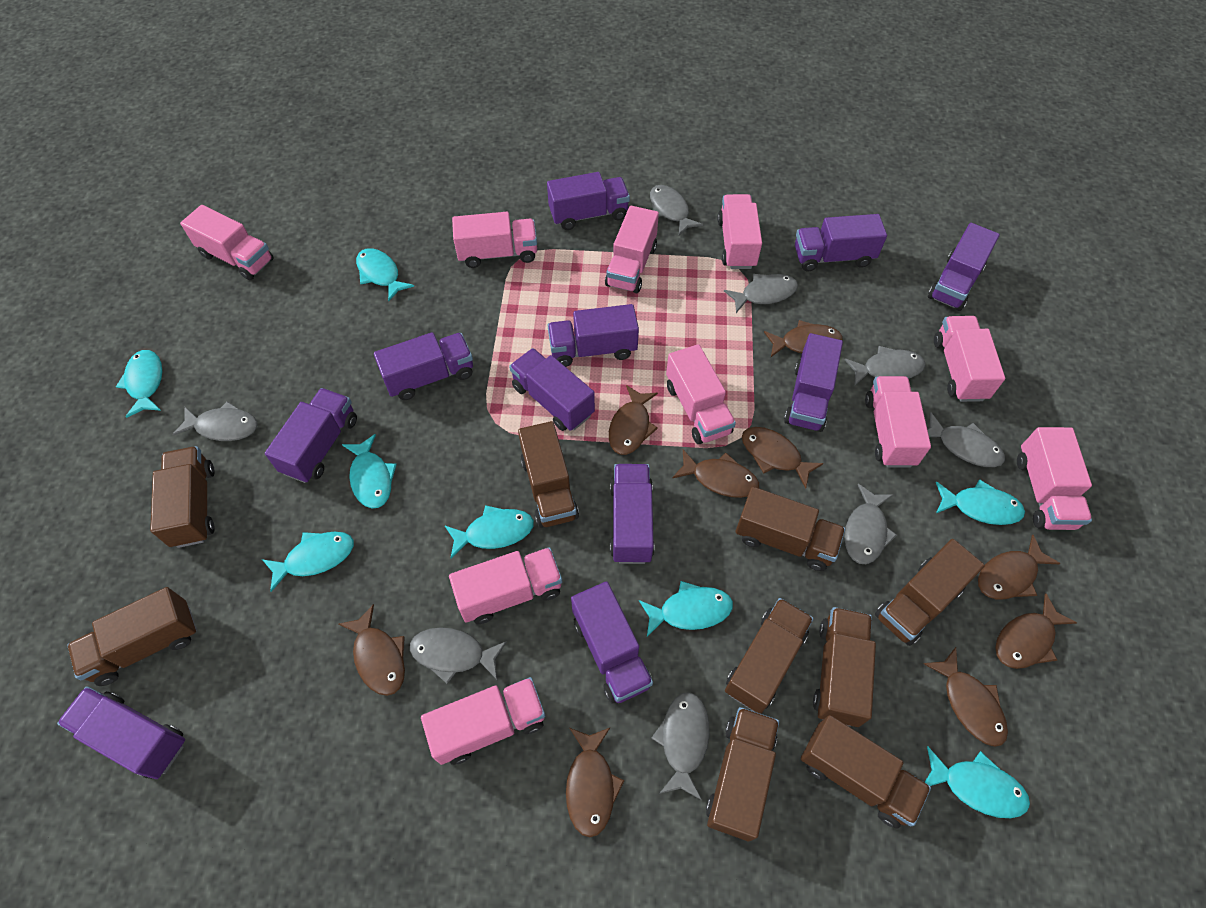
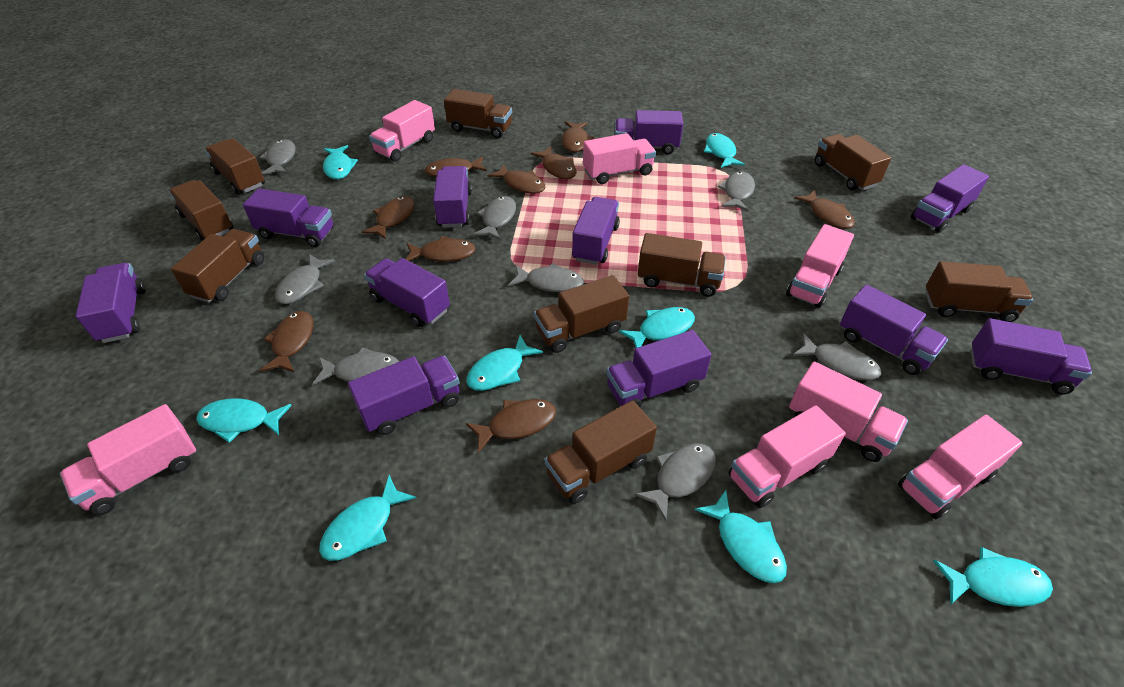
pink truck: 10 -> 7

